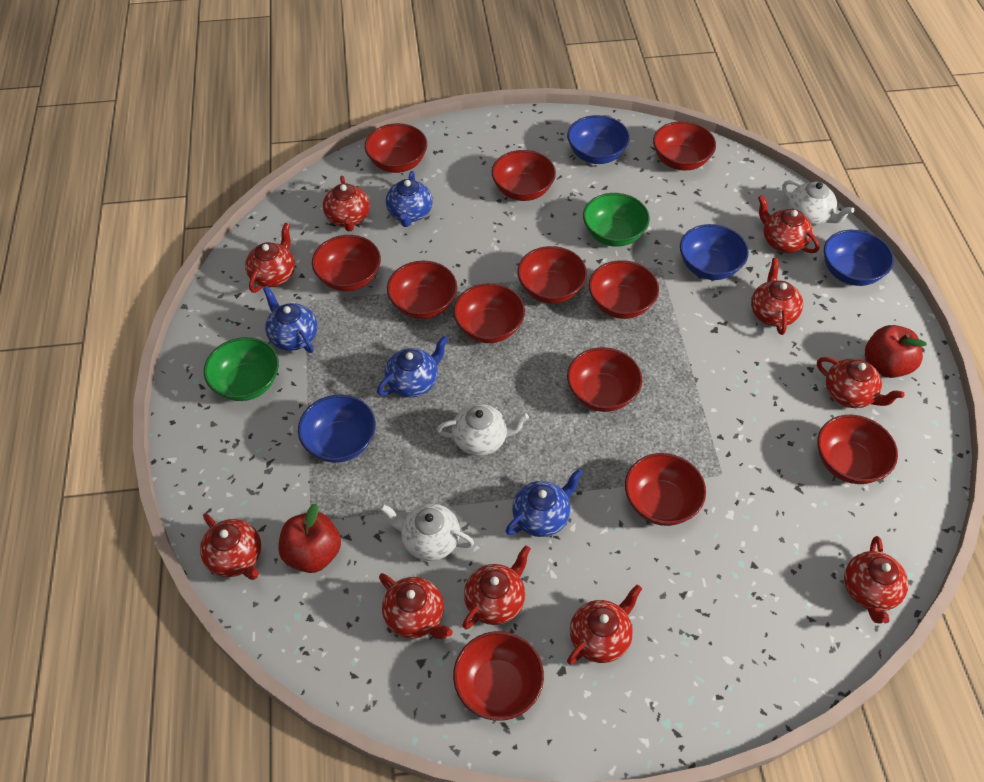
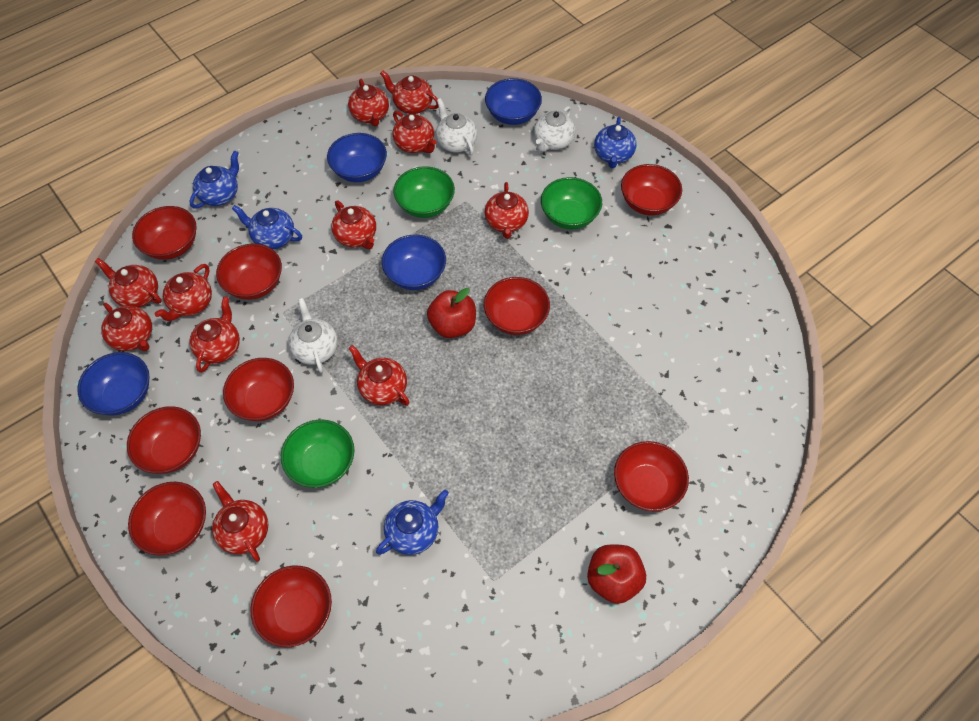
green bowl: 2 -> 3
red bowl: 12 -> 9
red teapot: 10 -> 11

